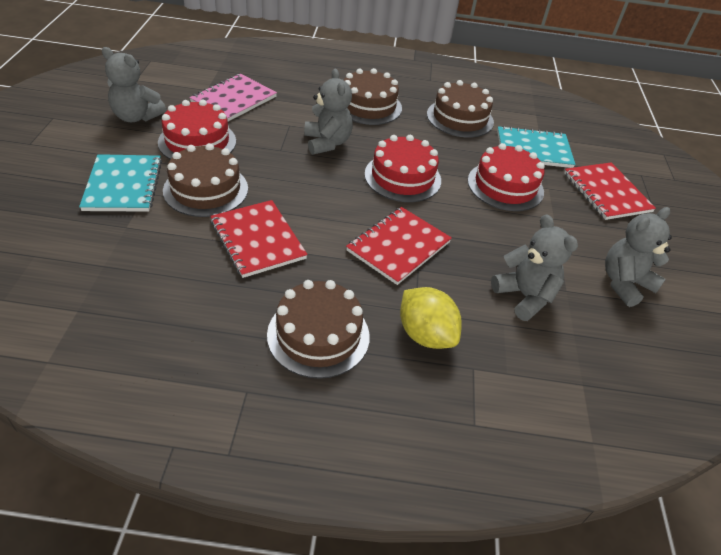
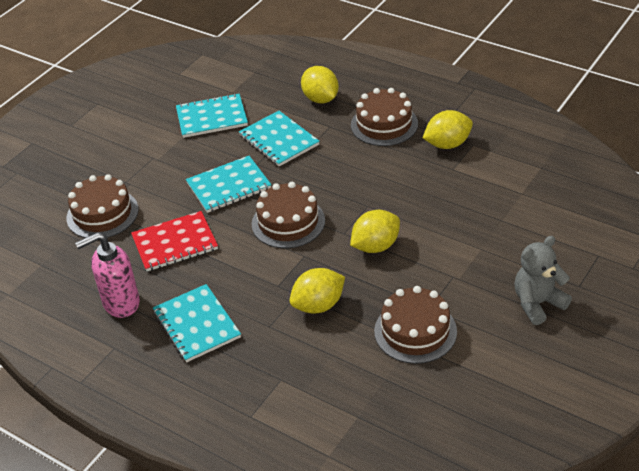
grey teddy bear: 4 -> 1
pink notebook: 1 -> 0
pink soap dispenser: 0 -> 1
red cake: 3 -> 0
red notebook: 3 -> 1
turquoise notebook: 2 -> 4
yellow lemon: 1 -> 4

